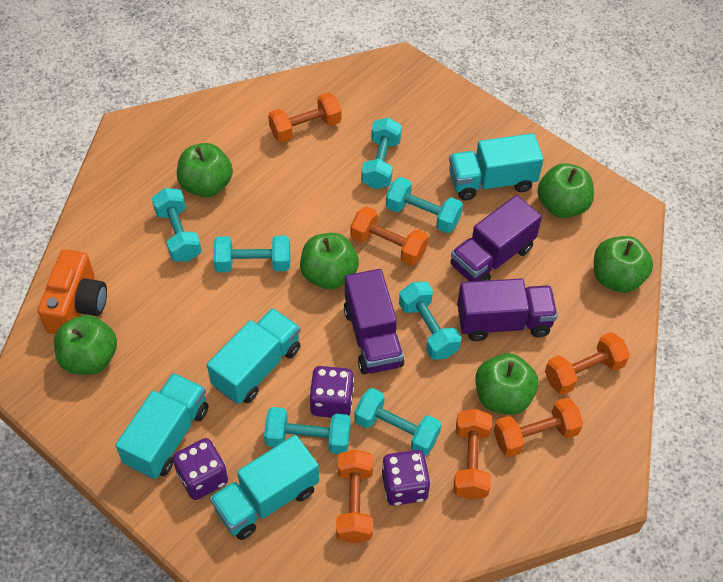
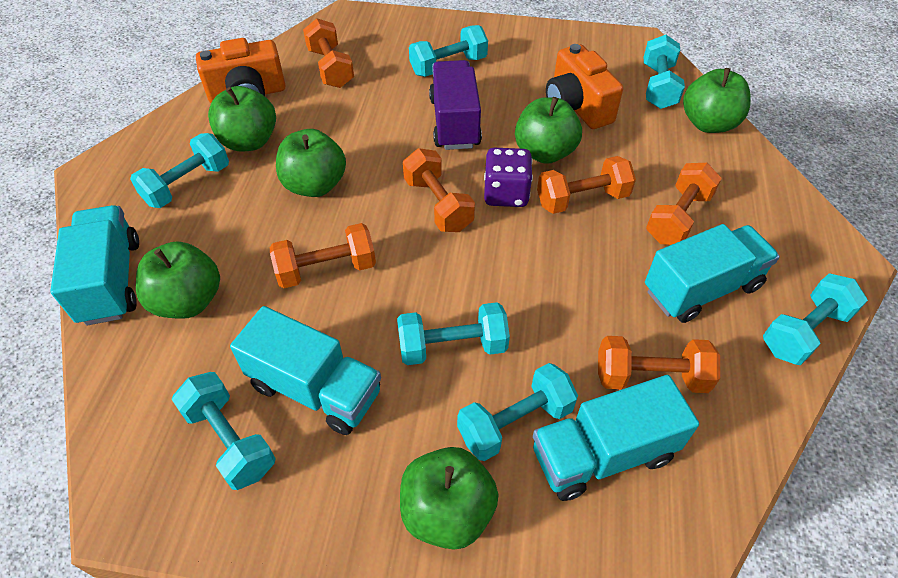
orange camera: 1 -> 2
purple dice: 3 -> 1
purple truck: 3 -> 1

